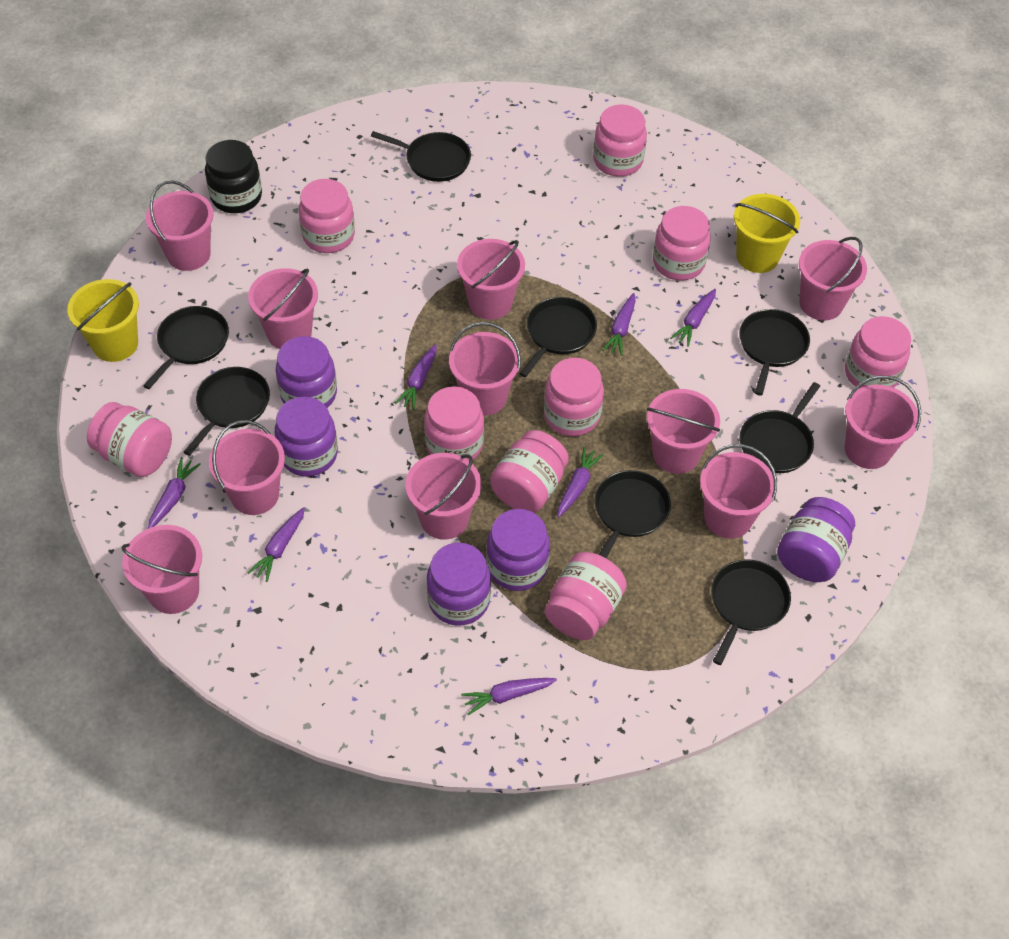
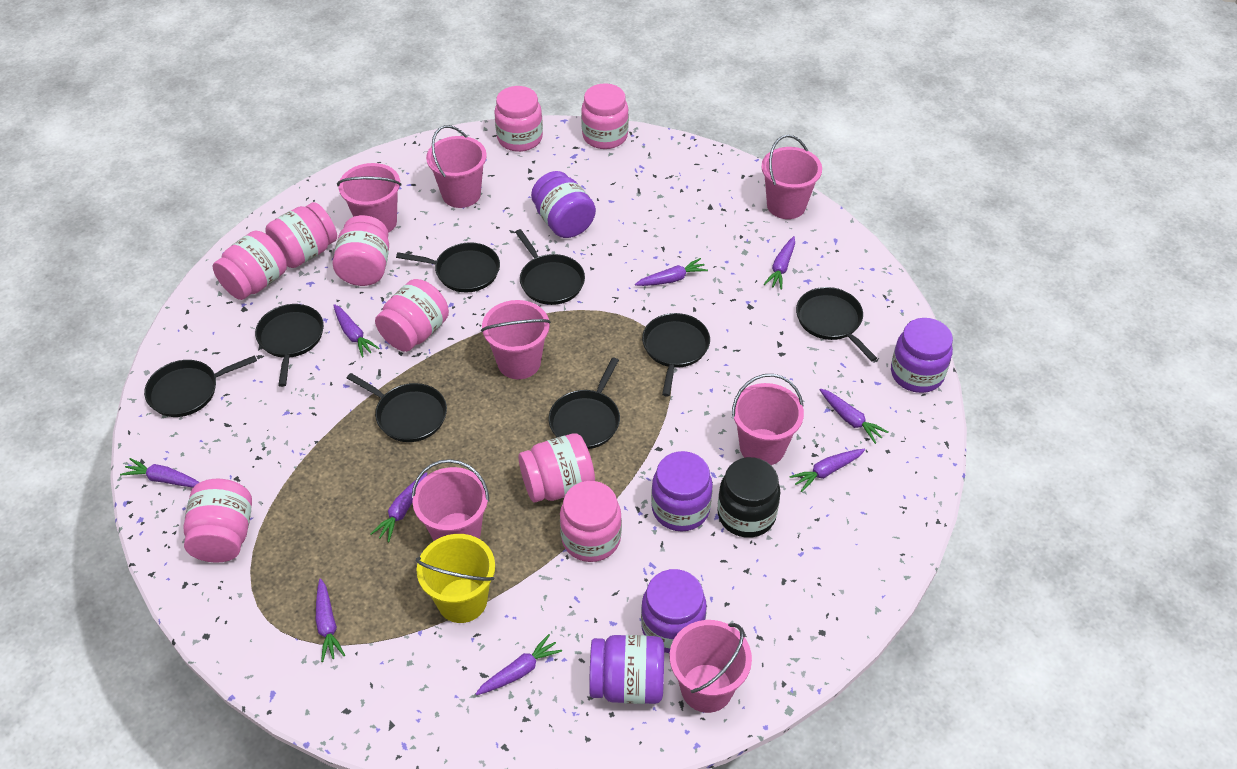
pink bucket: 11 -> 7
purple carrot: 7 -> 9
yellow bucket: 2 -> 1

